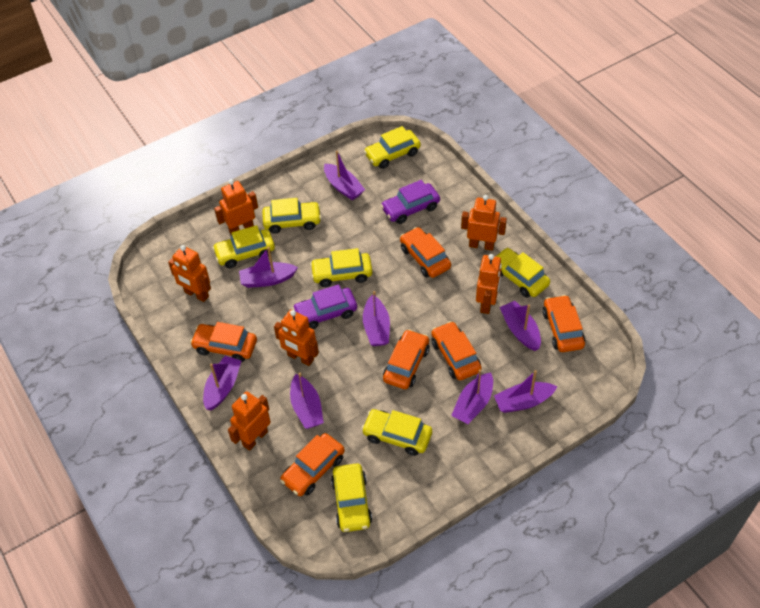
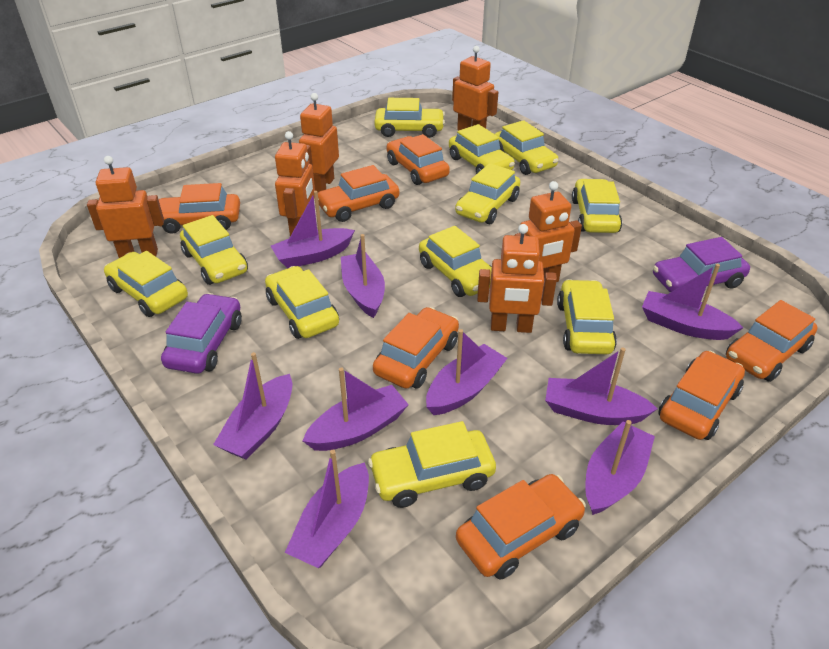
orange car: 6 -> 7
purple boat: 8 -> 9
yellow car: 7 -> 11

